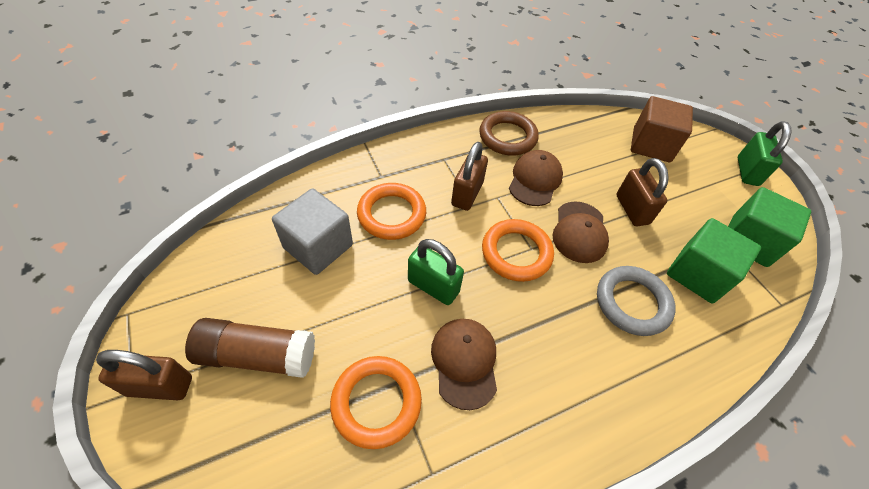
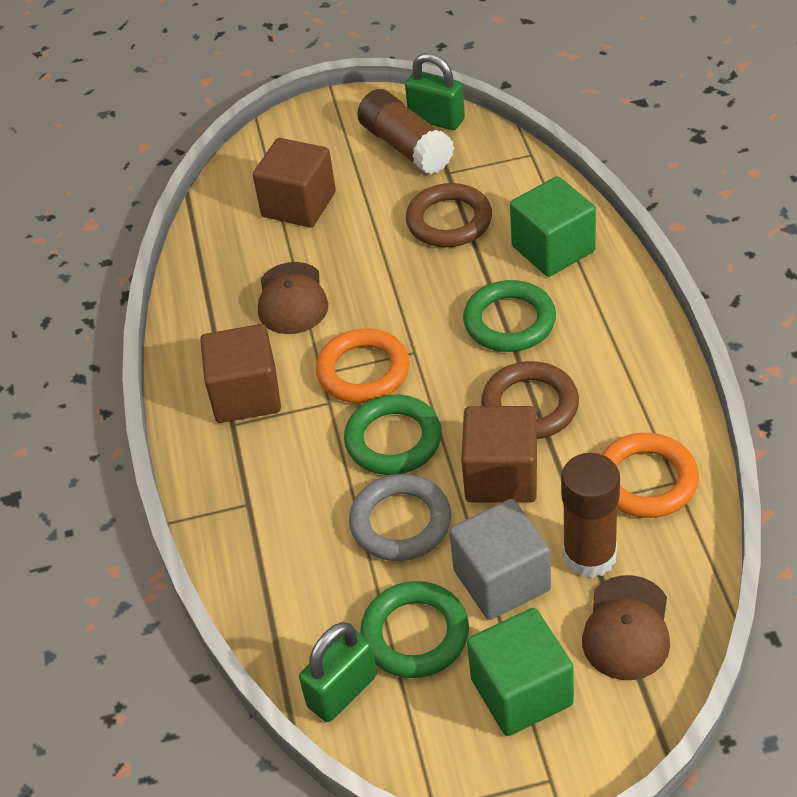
brown cap: 3 -> 2
brown cube: 1 -> 3
brown glue stick: 1 -> 2
brown padlock: 3 -> 0
brown ring: 1 -> 2
green ring: 0 -> 3
orange ring: 3 -> 2

